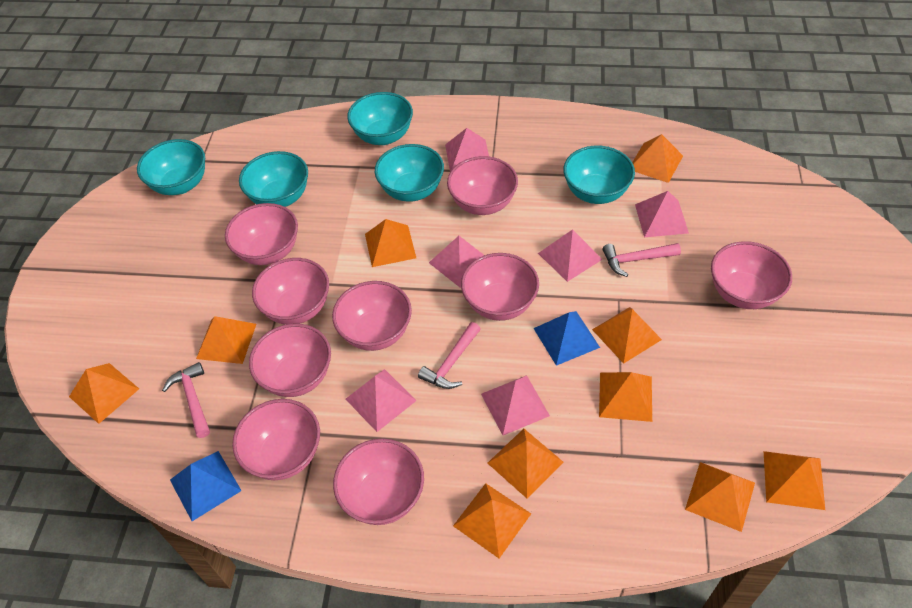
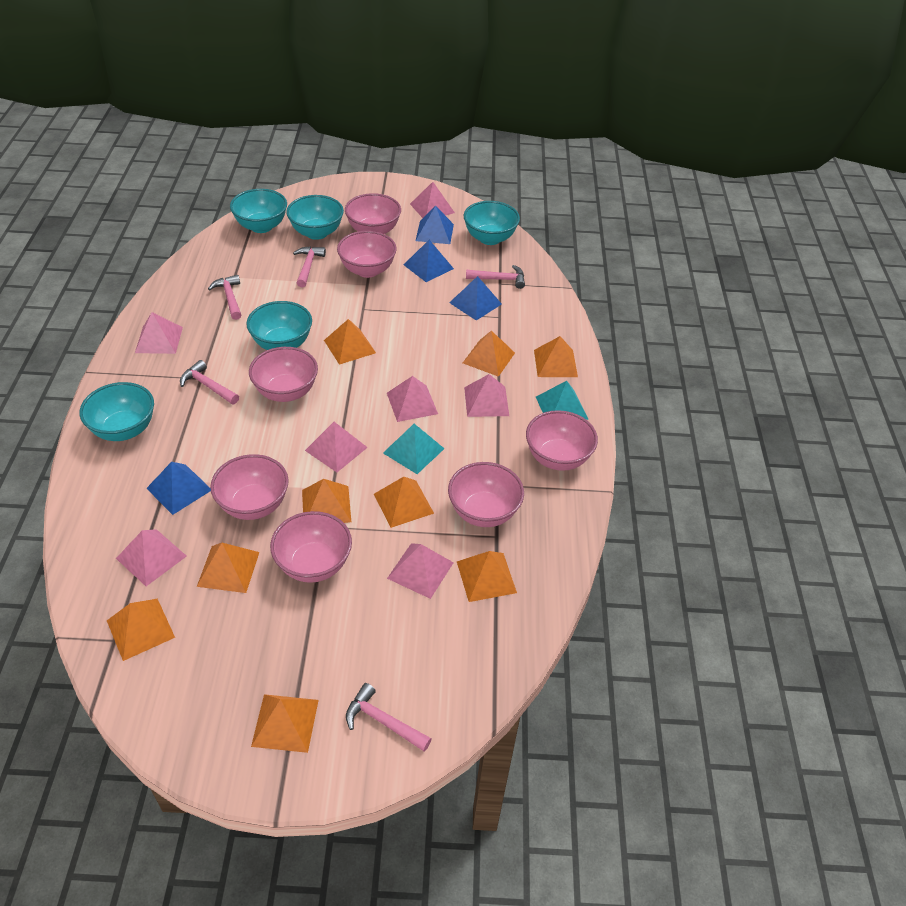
blue pyramid: 2 -> 4
orange pyramid: 10 -> 9
pink bowl: 9 -> 7
pink hammer: 3 -> 5
pink pyramid: 6 -> 7
turquoise pyramid: 0 -> 2

